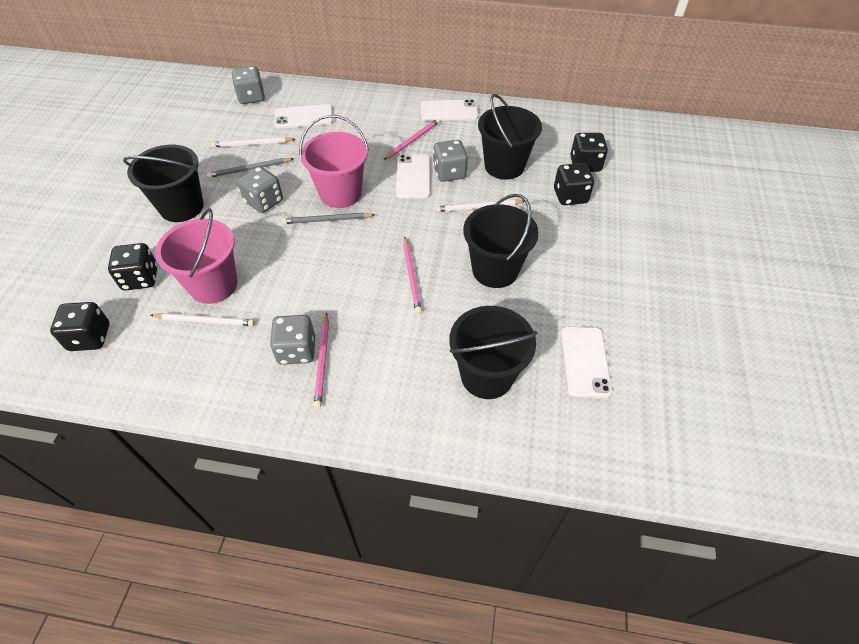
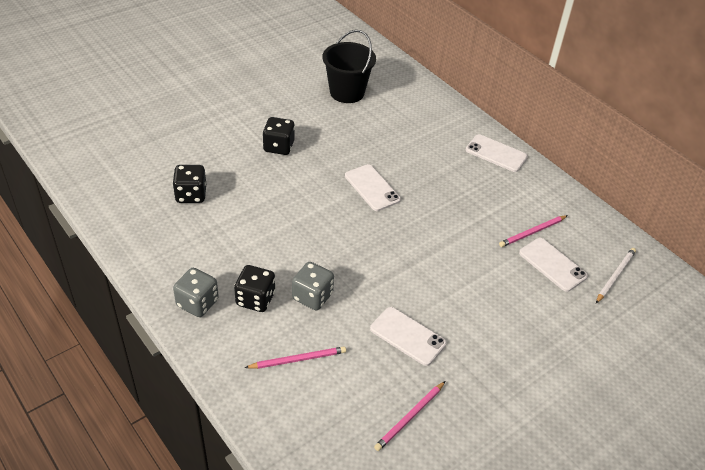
black bucket: 4 -> 1
black dice: 4 -> 3
grey dice: 4 -> 2
grey pencil: 2 -> 0
pink bucket: 2 -> 0
white pencil: 3 -> 1

